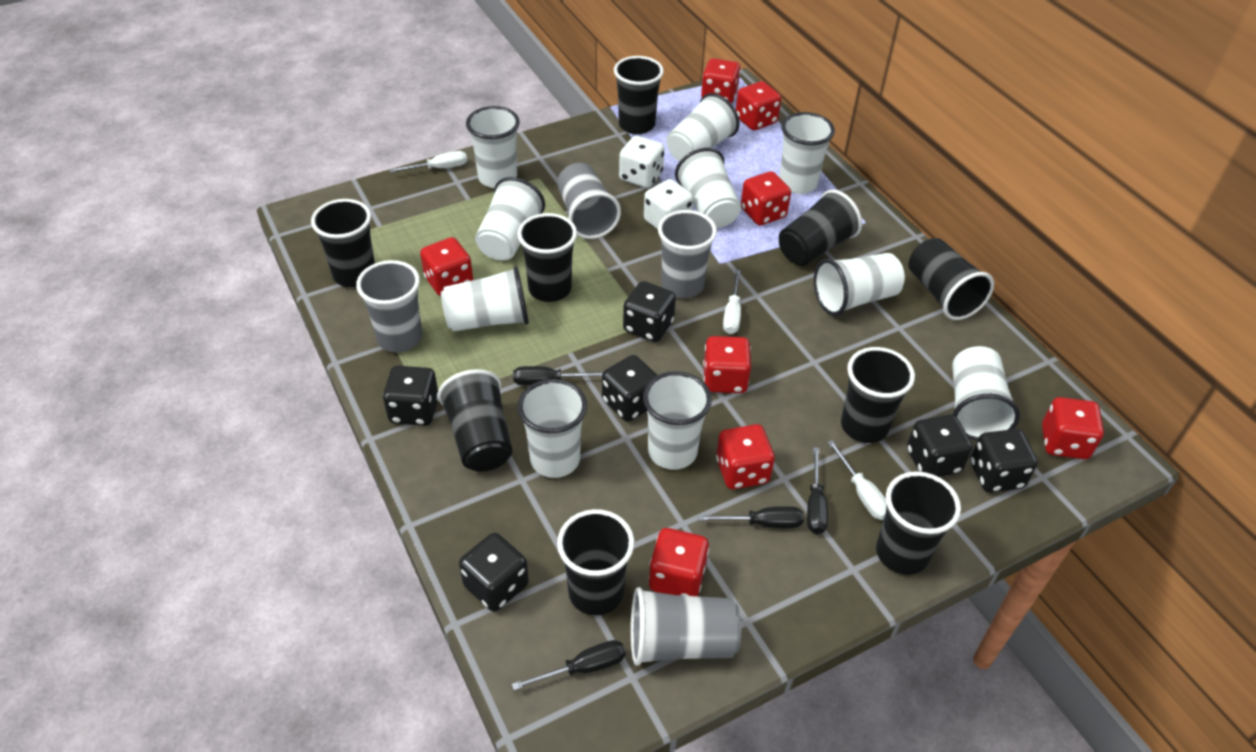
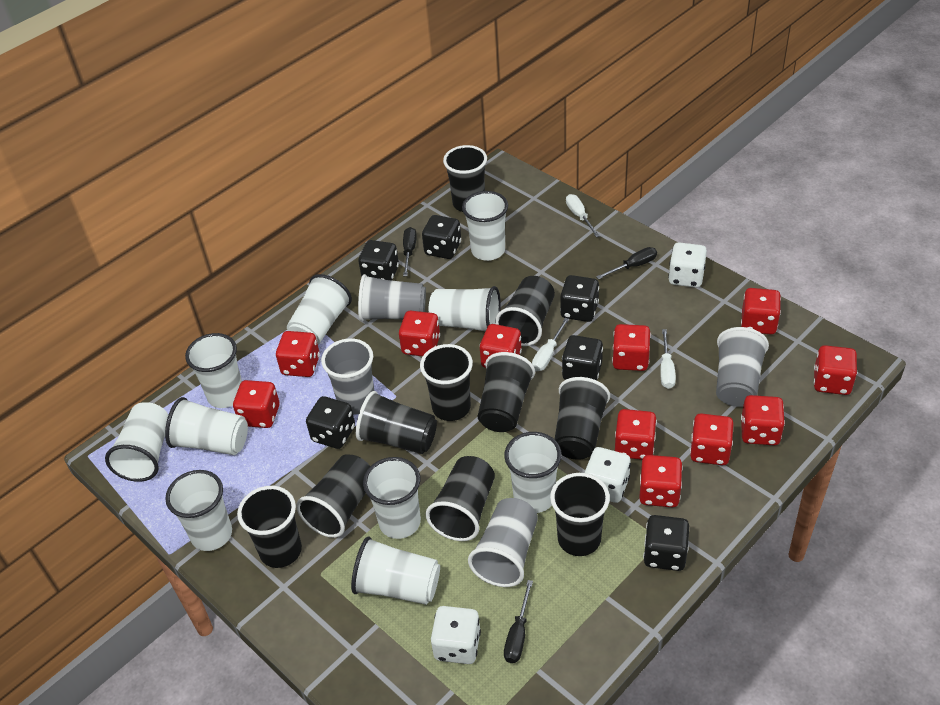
black cup: 9 -> 10
black screwdriver: 4 -> 3
red dice: 8 -> 11
white dice: 2 -> 3

